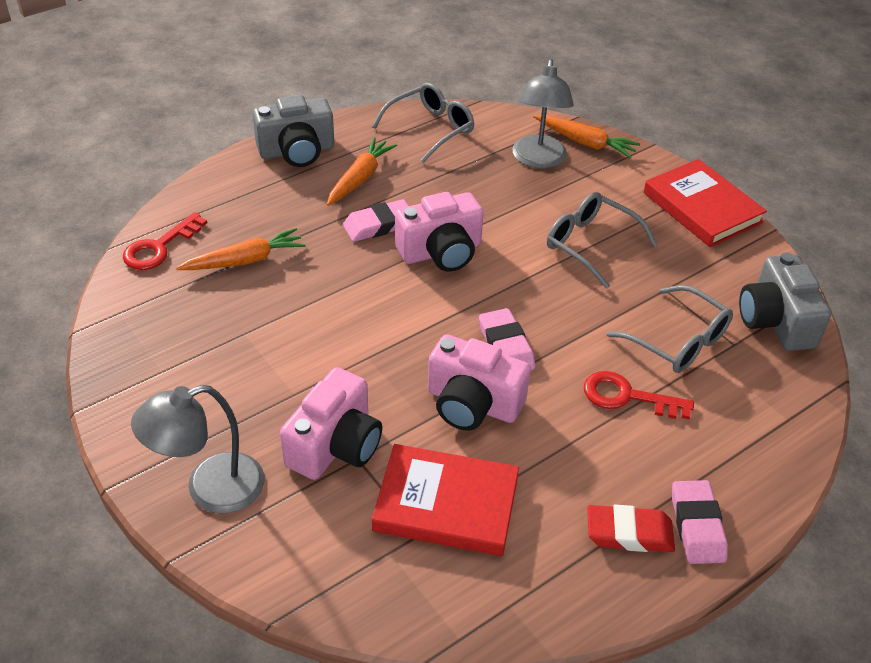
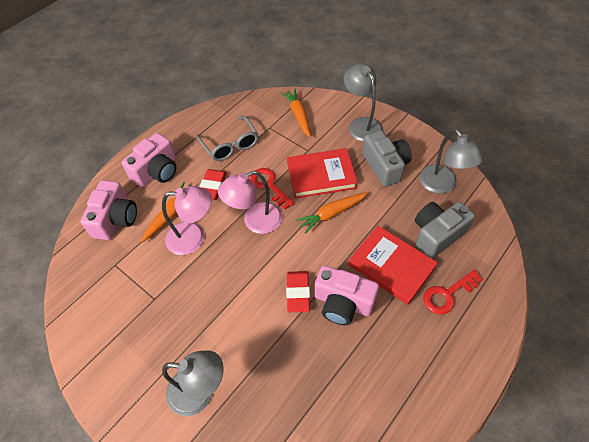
grey glasses: 3 -> 1
grey lamp: 2 -> 3
pink eraser: 3 -> 0
pink lamp: 0 -> 2
red eraser: 1 -> 2

